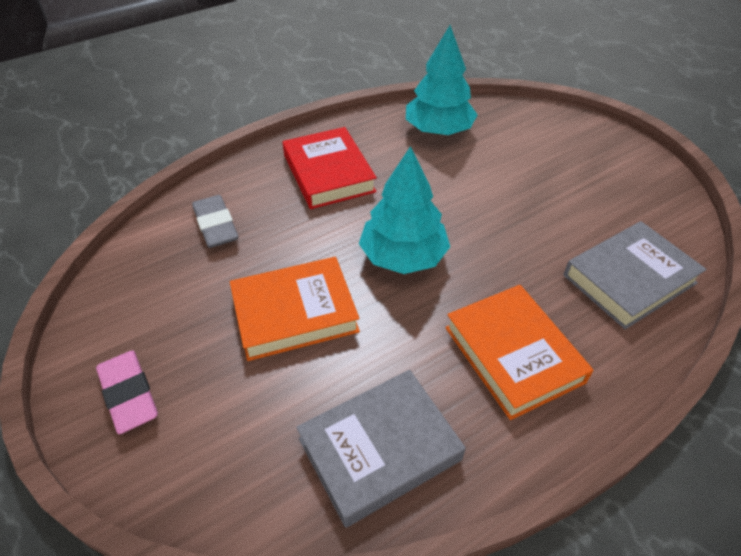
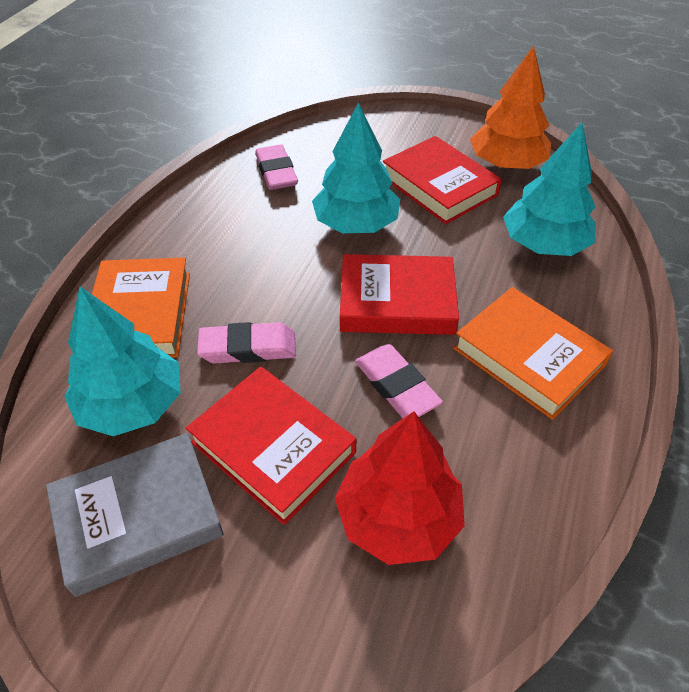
grey book: 2 -> 1
grey eraser: 1 -> 0
orange tree: 0 -> 1
pink eraser: 1 -> 3
red book: 1 -> 3
red tree: 0 -> 1
turquoise tree: 2 -> 3

